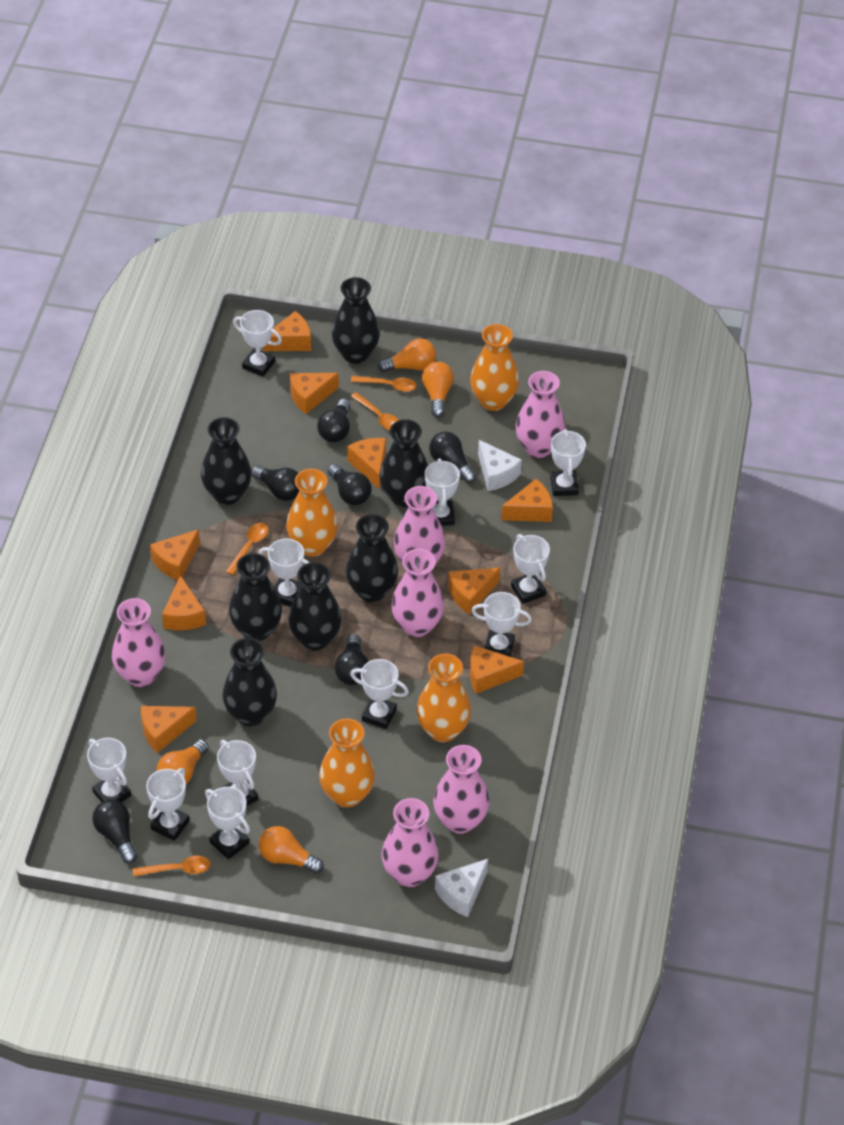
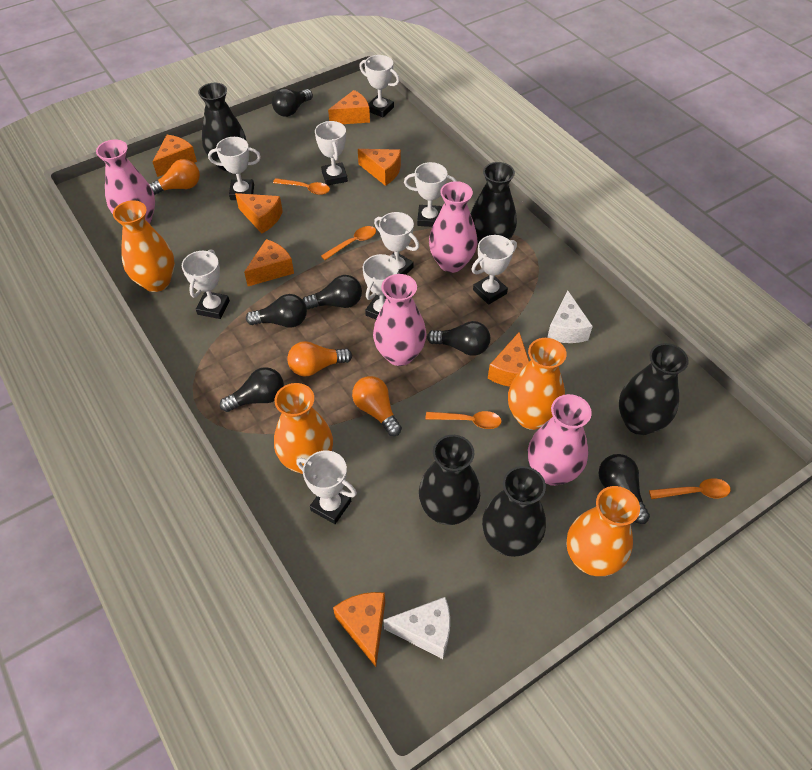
black vase: 7 -> 5
orange cheese: 9 -> 7
orange light bulb: 4 -> 3
pink vase: 6 -> 4
white trophy: 11 -> 9

